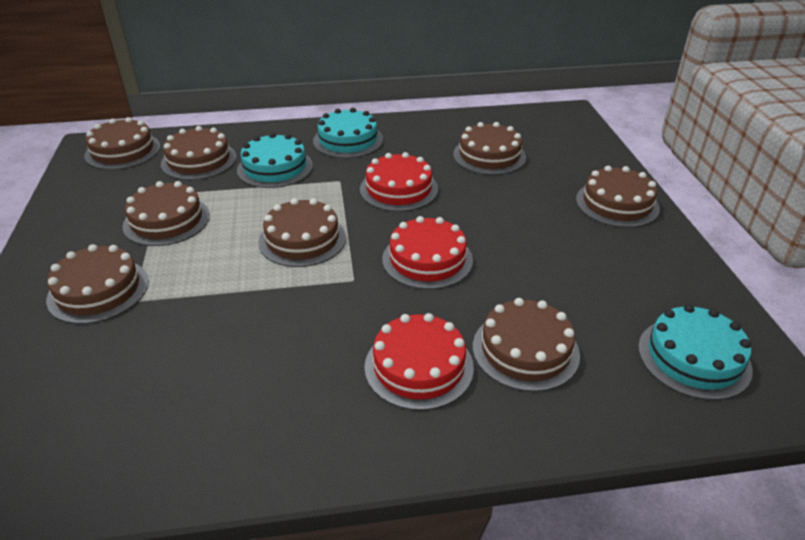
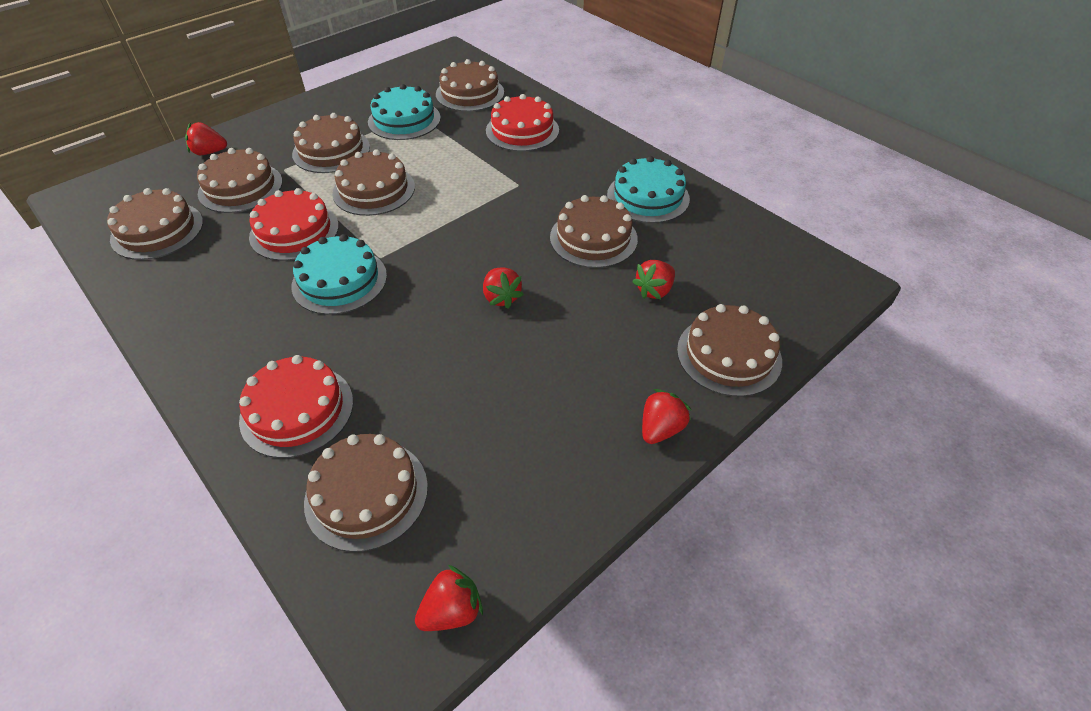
red strawberry: 0 -> 5

